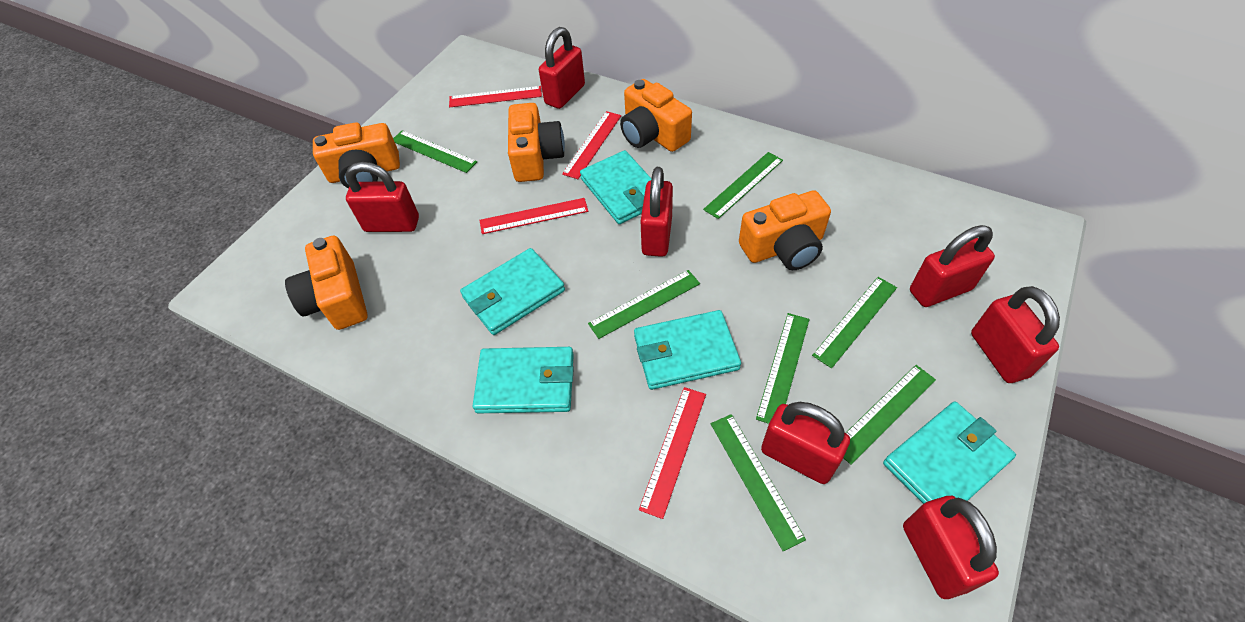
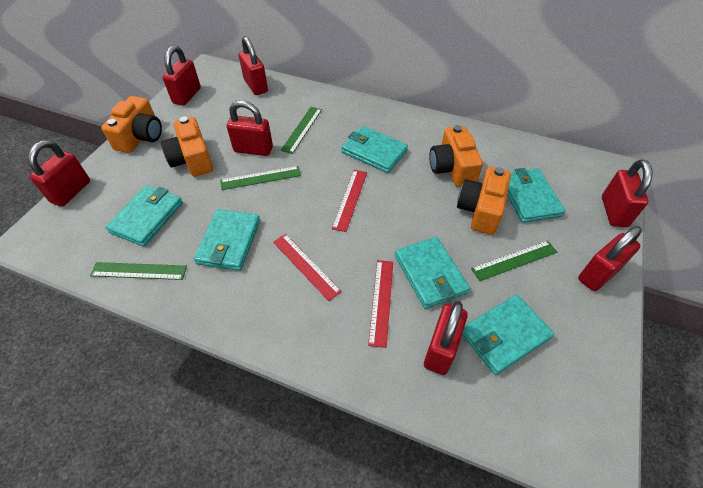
green ruler: 7 -> 4
orange camera: 5 -> 4
red ruler: 4 -> 3
turquoise wallet: 5 -> 6

